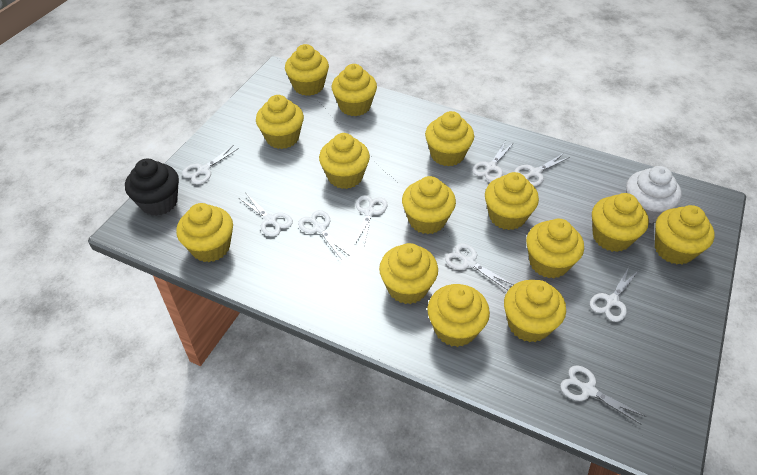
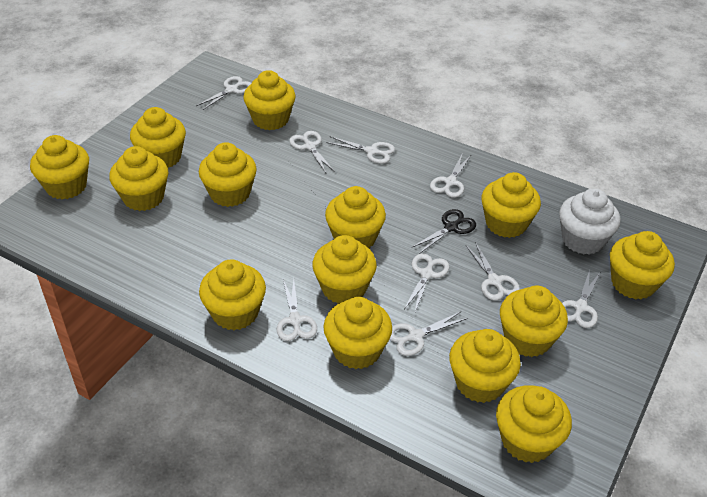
black cupcake: 1 -> 0
black scissors: 0 -> 1

